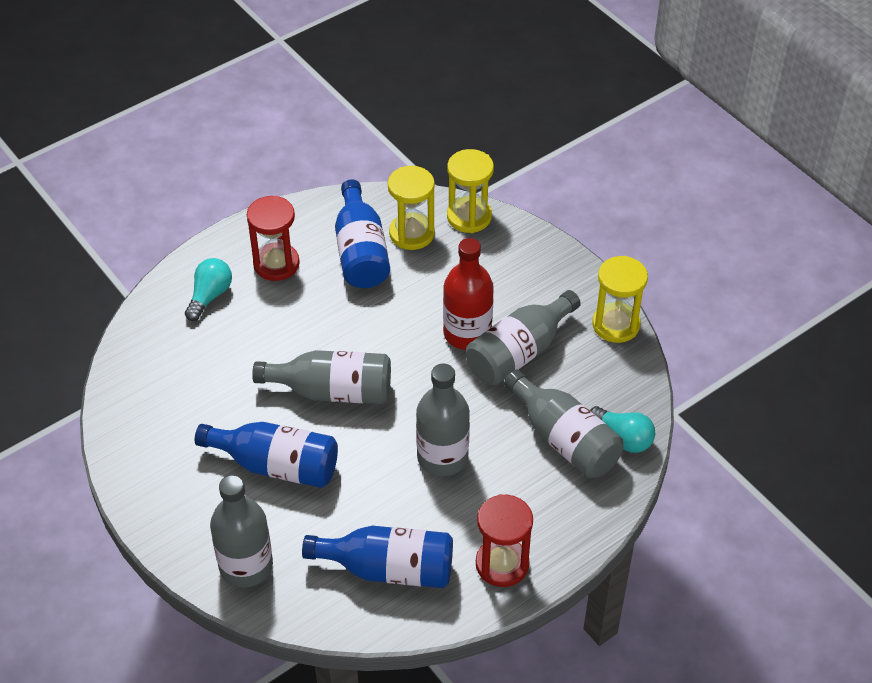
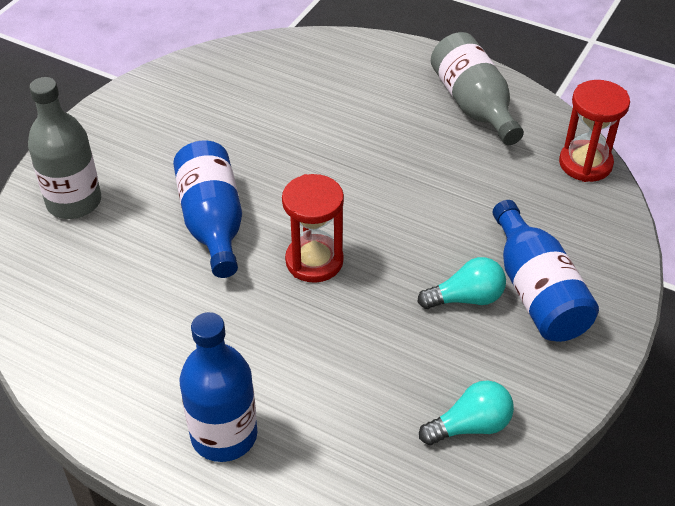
grey bottle: 5 -> 2
red bottle: 1 -> 0
yellow hourglass: 3 -> 0

